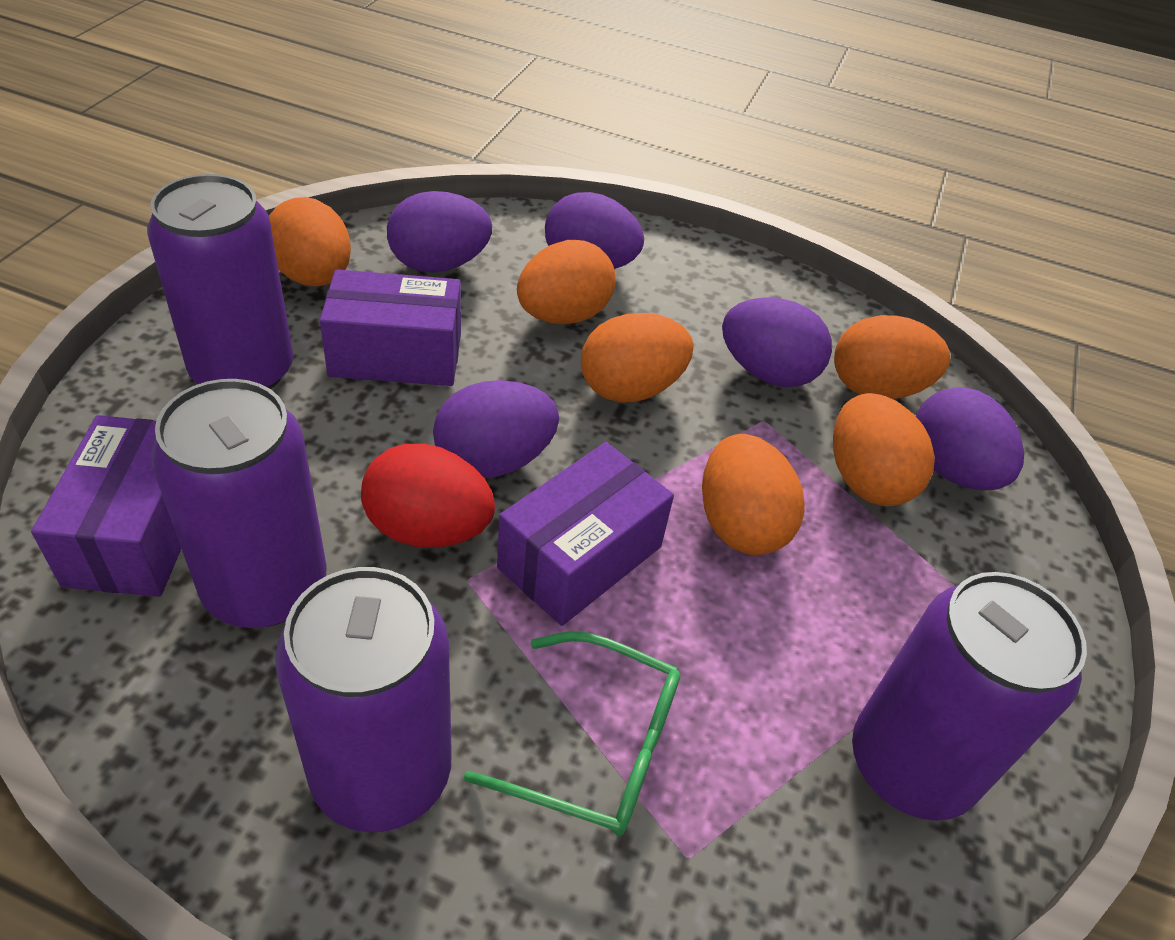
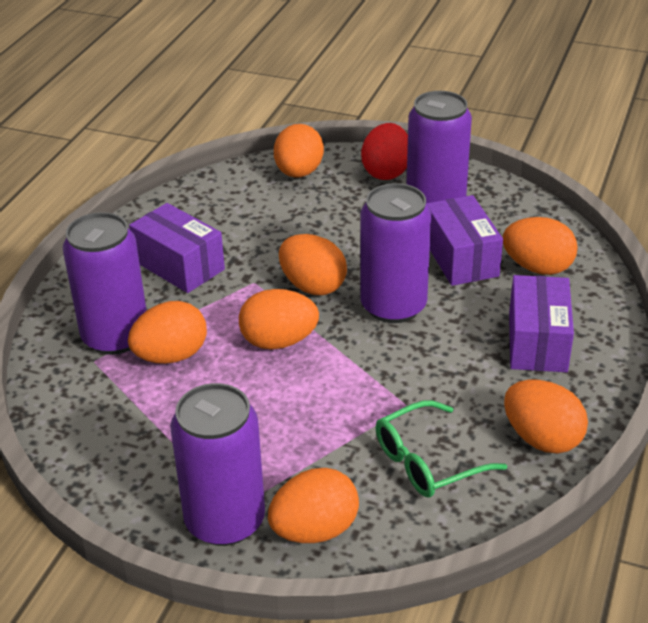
orange egg: 6 -> 7
purple egg: 5 -> 0

